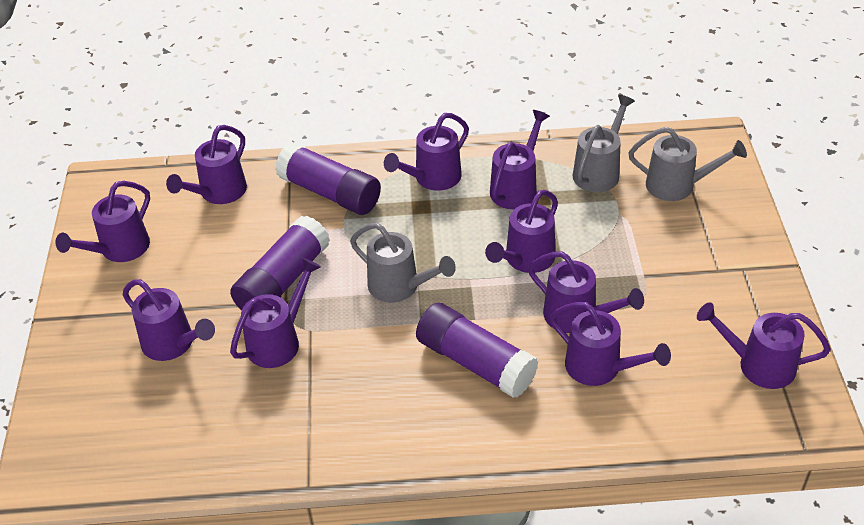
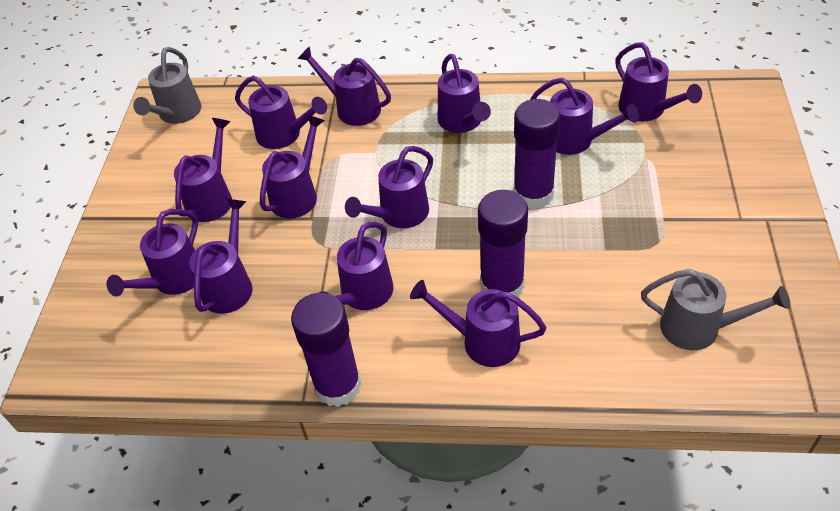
grey watering can: 3 -> 2
purple watering can: 10 -> 12

